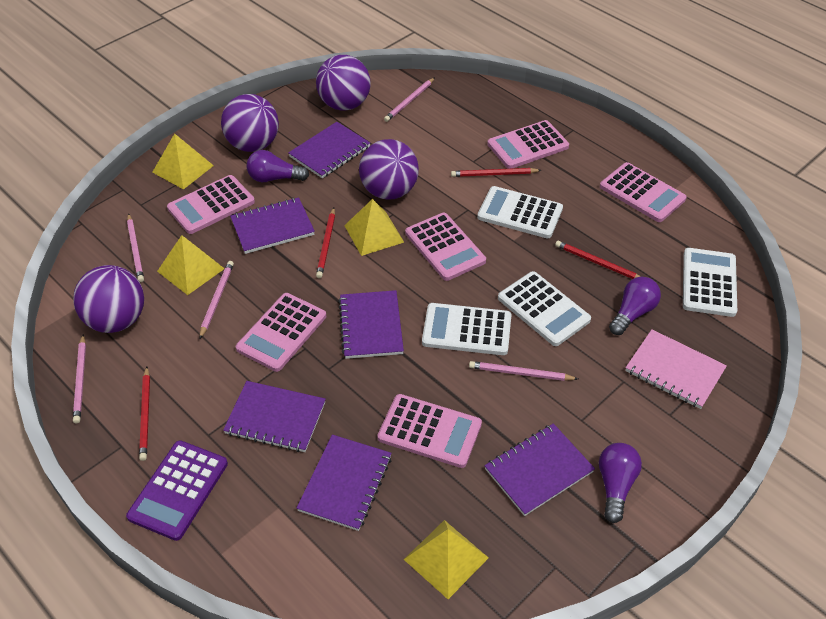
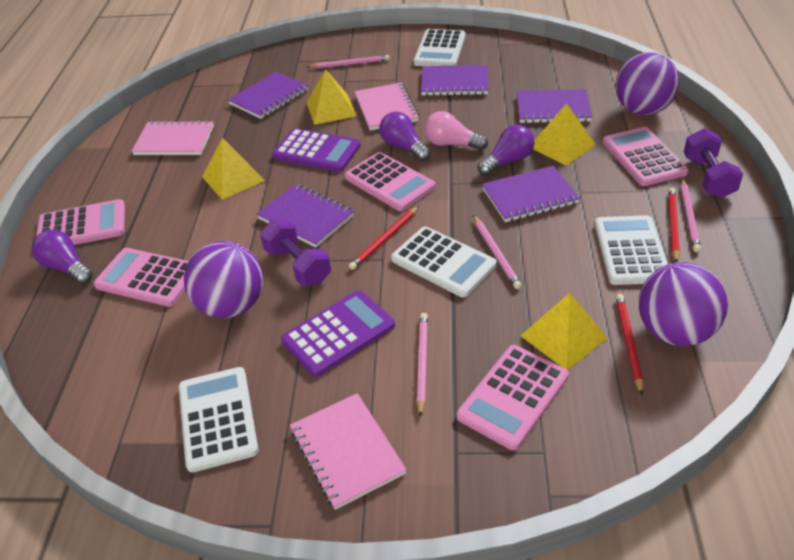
pink calculator: 6 -> 5
pink light bulb: 0 -> 1
pink notebook: 1 -> 3
pink pencil: 5 -> 4
purple ball: 4 -> 3
purple calculator: 1 -> 2
purple dumbbell: 0 -> 2
purple notebook: 6 -> 5
red pencil: 4 -> 3

